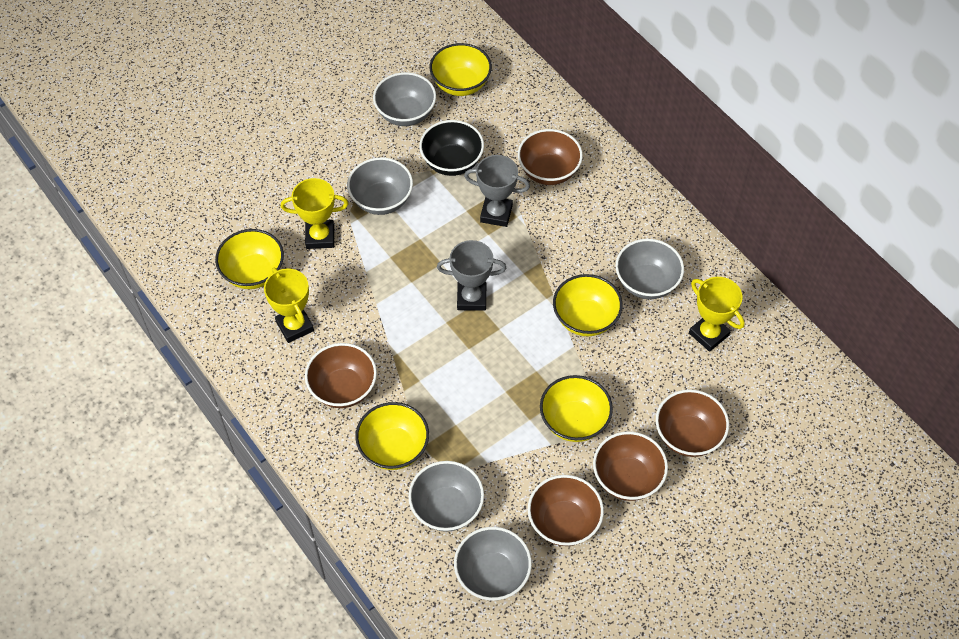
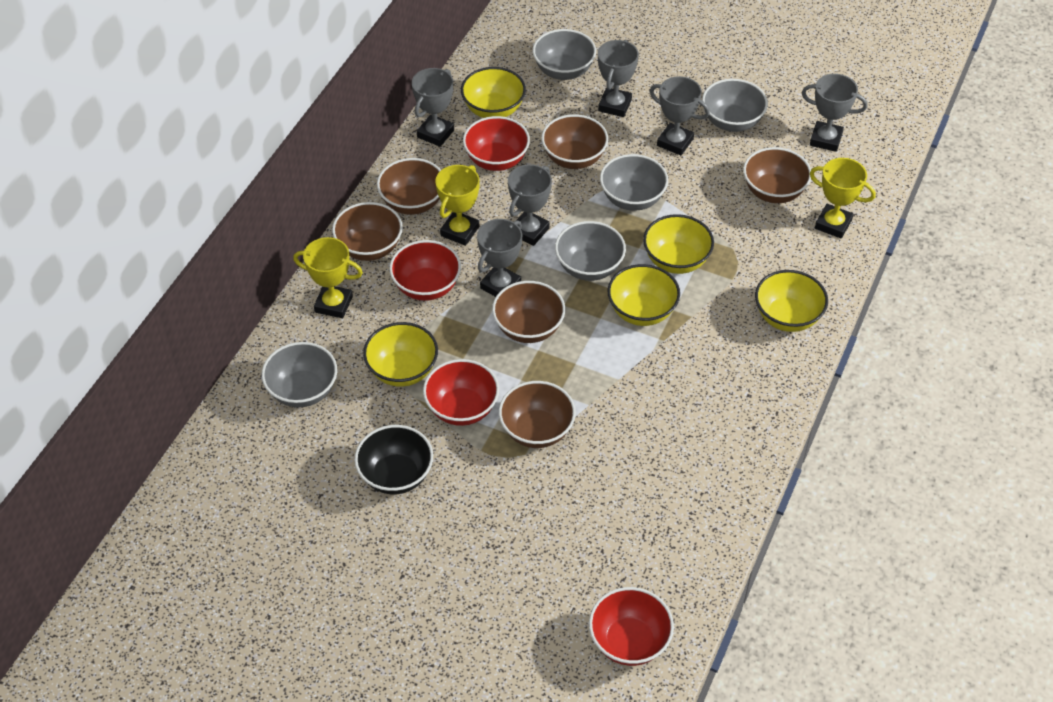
brown bowl: 5 -> 6
grey trophy: 2 -> 6
red bowl: 0 -> 4

